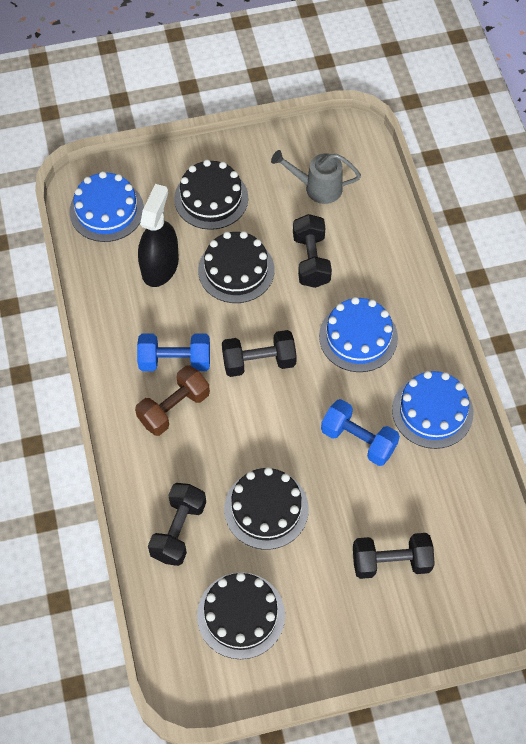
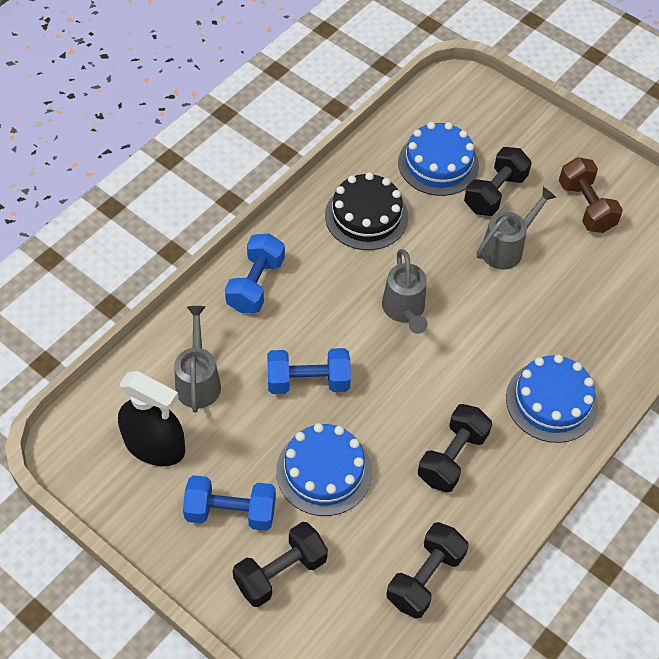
black cake: 4 -> 1
blue dumbbell: 2 -> 3
grey watering can: 1 -> 3

